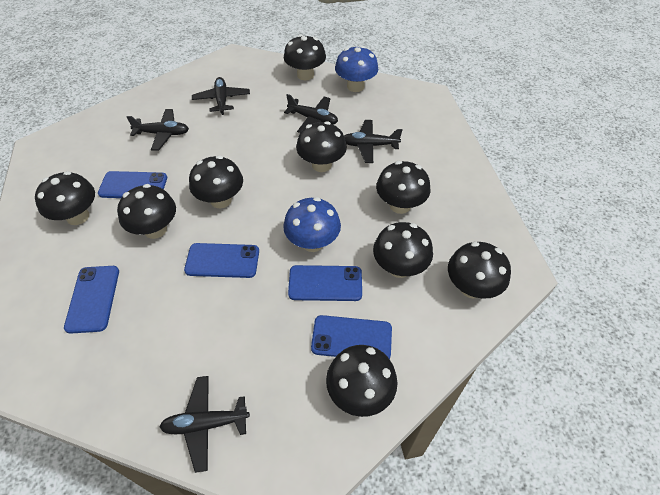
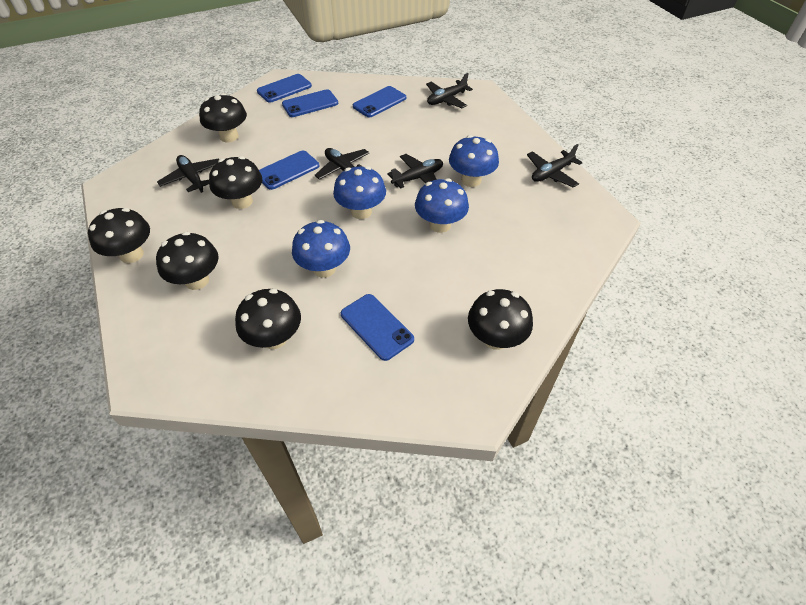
black mushroom: 9 -> 6
blue mushroom: 2 -> 4

